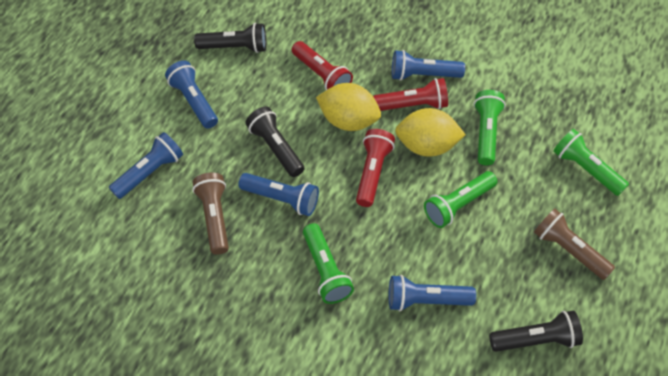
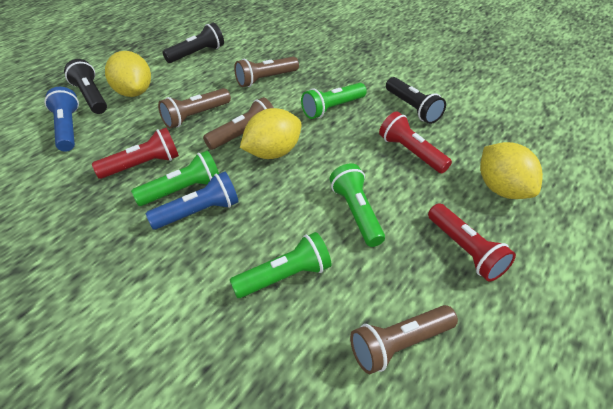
blue flashlight: 5 -> 2
brown flashlight: 2 -> 4
yellow lemon: 2 -> 3

